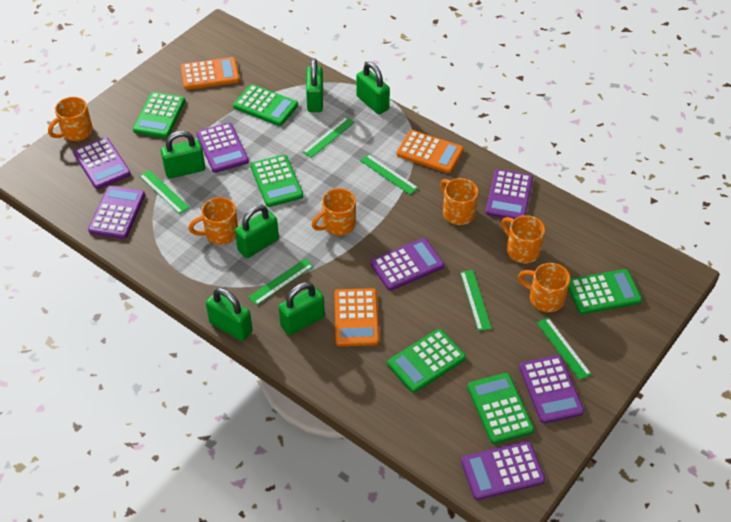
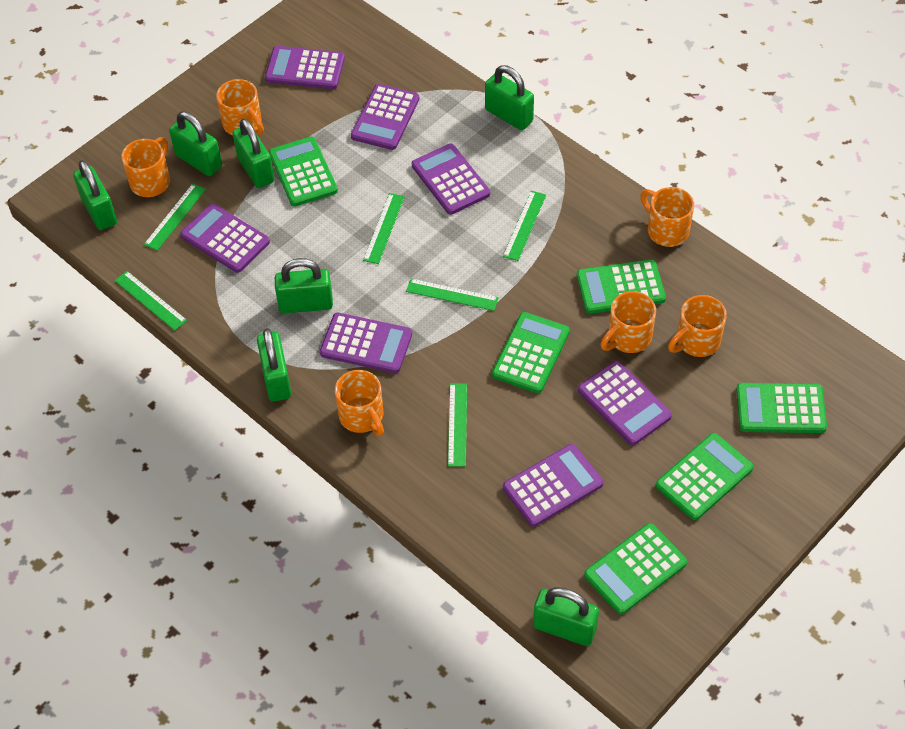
green padlock: 6 -> 7
orange calculator: 3 -> 0

